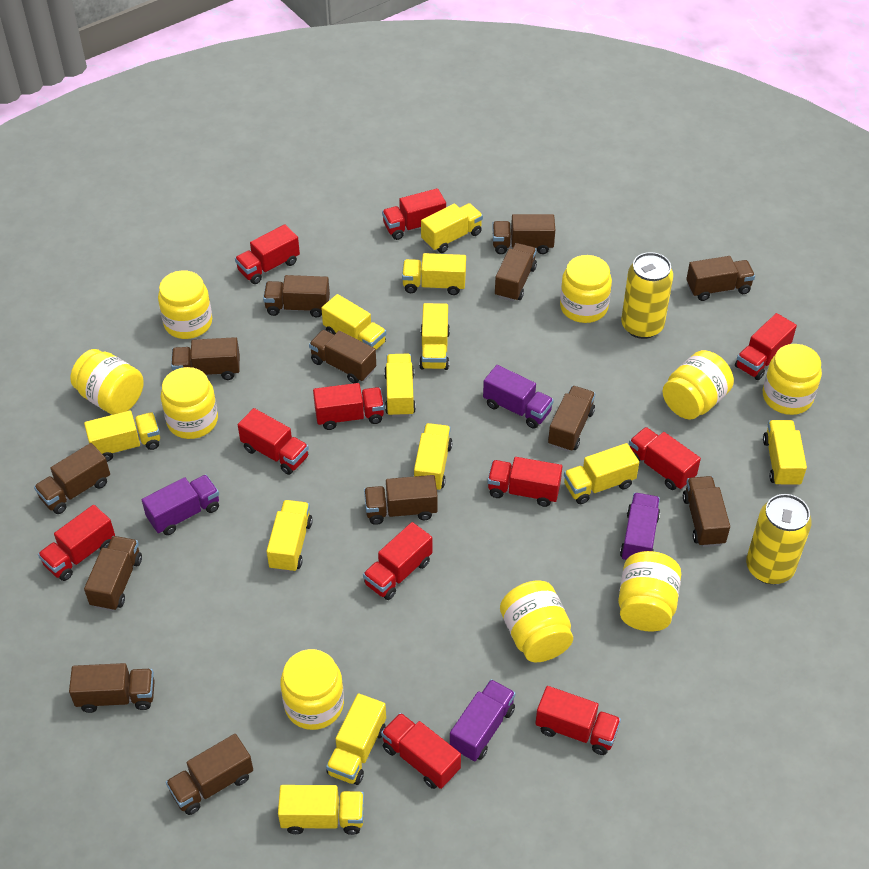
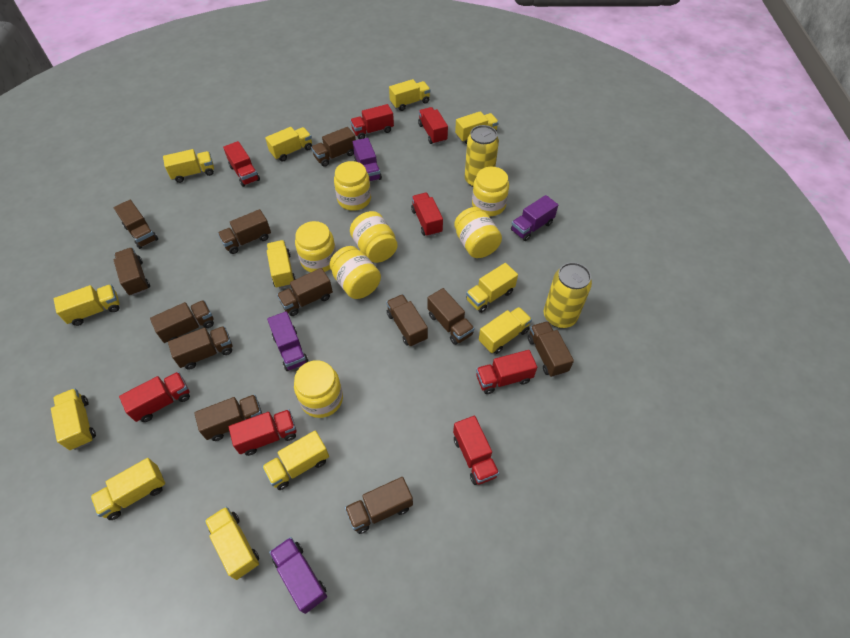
brown truck: 13 -> 12
red truck: 11 -> 8
yellow jar: 9 -> 7

